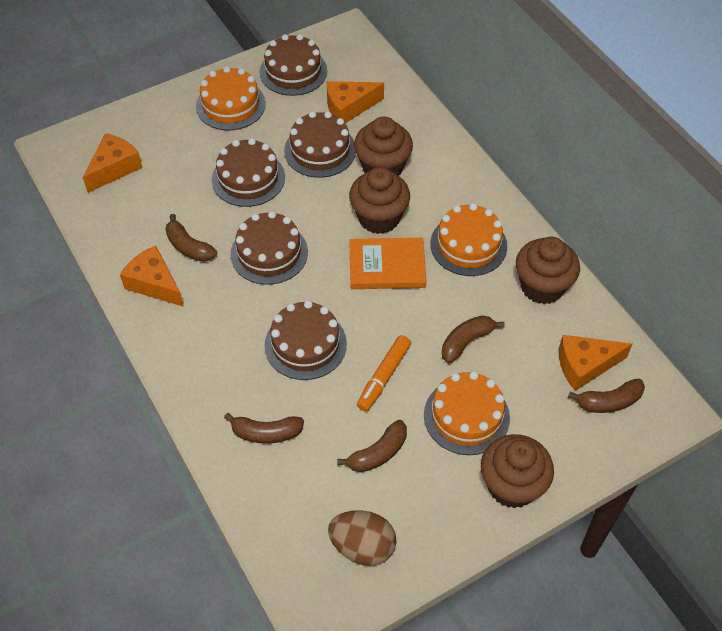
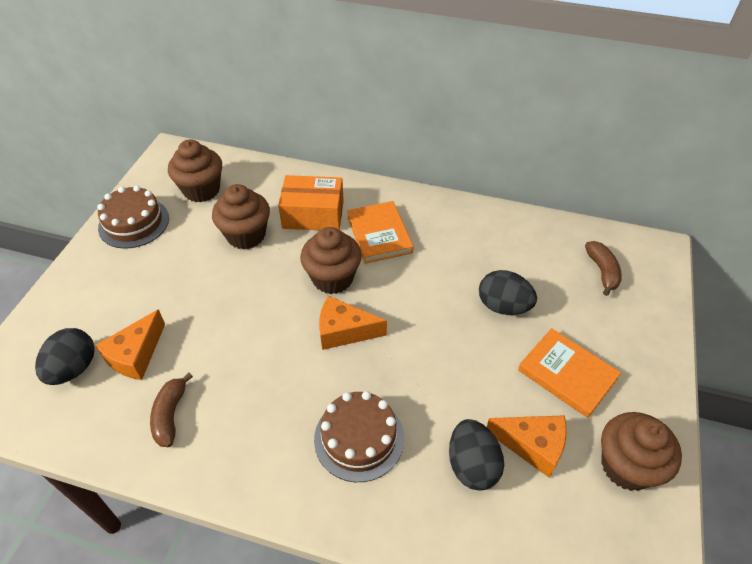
black egg: 0 -> 3
brown banana: 5 -> 2
brown cake: 5 -> 2
brown egg: 1 -> 0
orange book: 1 -> 2
orange box: 0 -> 1
orange cake: 3 -> 0
orange cheese: 4 -> 3
orange marker: 1 -> 0

